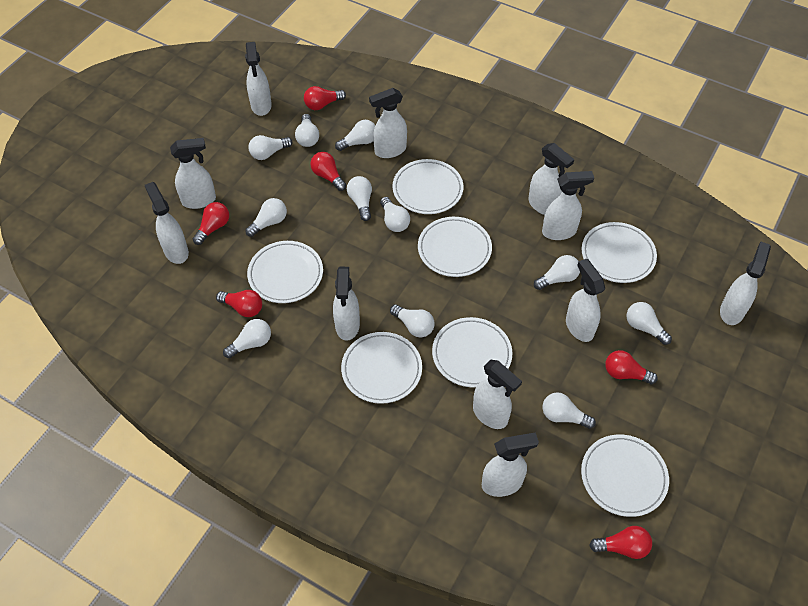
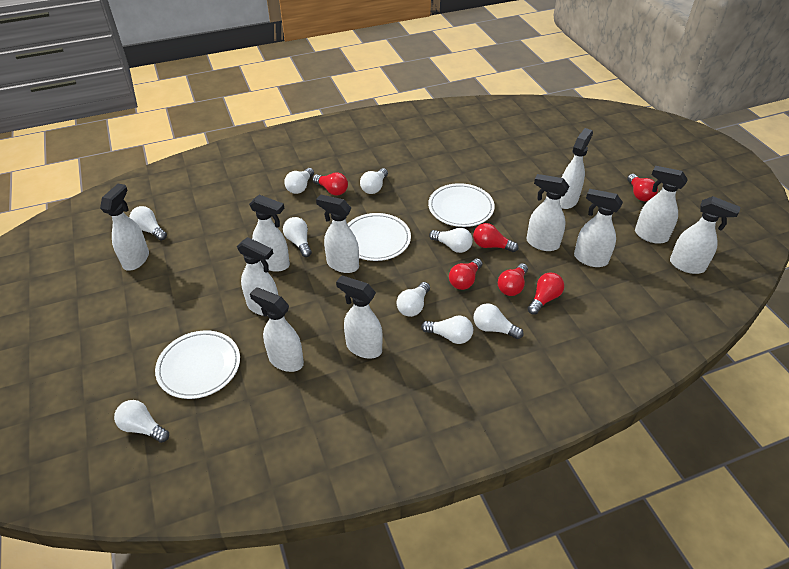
white light bulb: 11 -> 9
white plate: 7 -> 3

